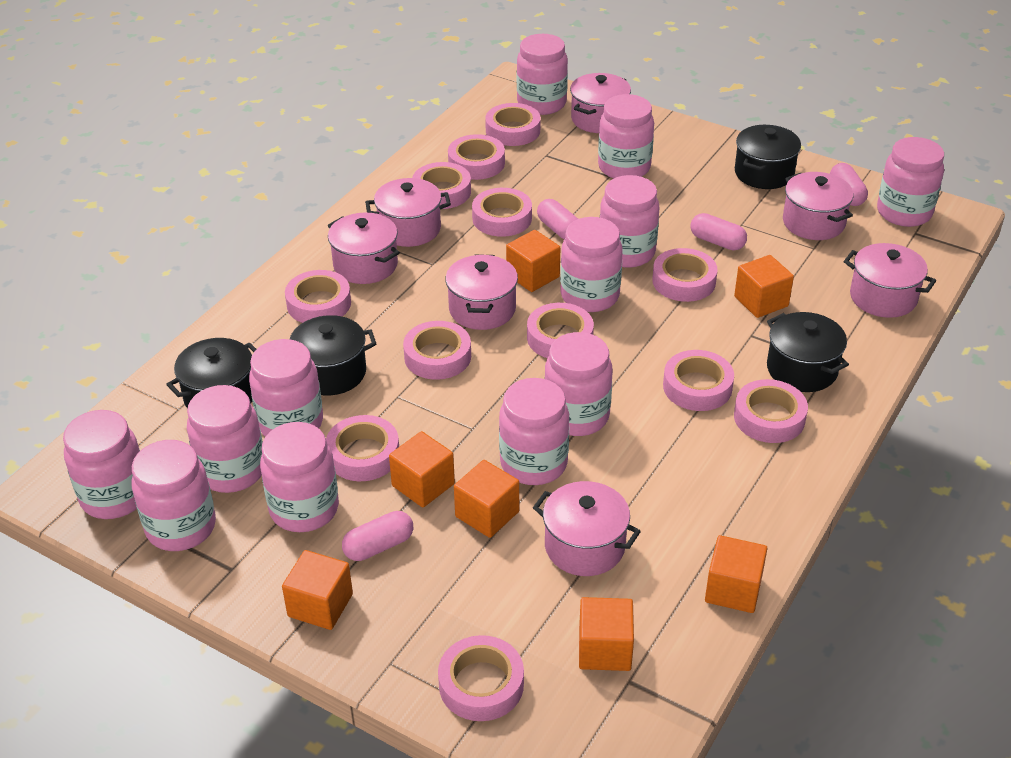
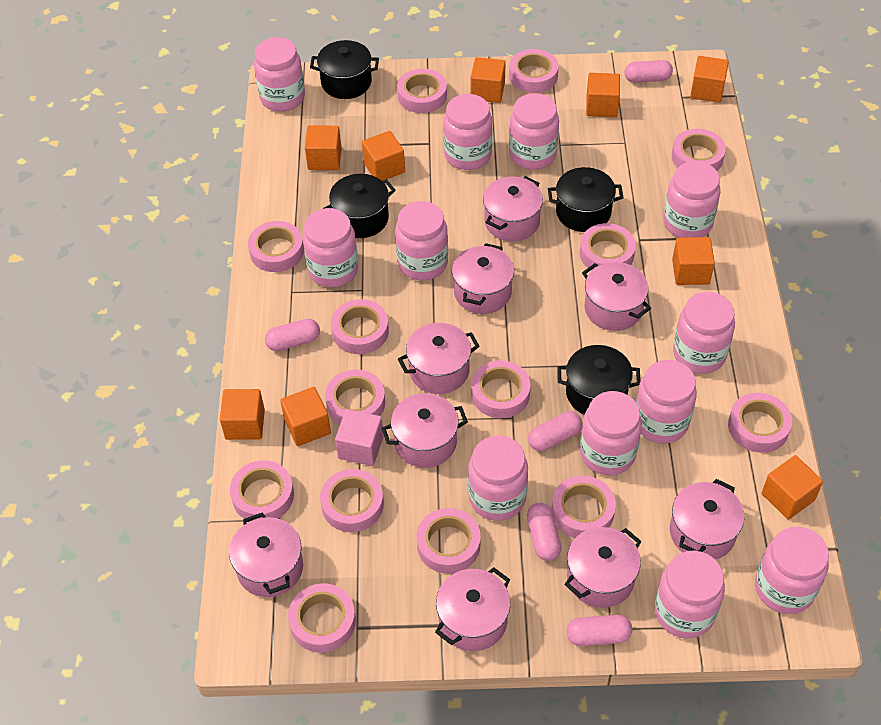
orange cube: 7 -> 9
pink capsule: 4 -> 5
pink cube: 0 -> 1
pink pot: 7 -> 9
pink tape: 12 -> 14

